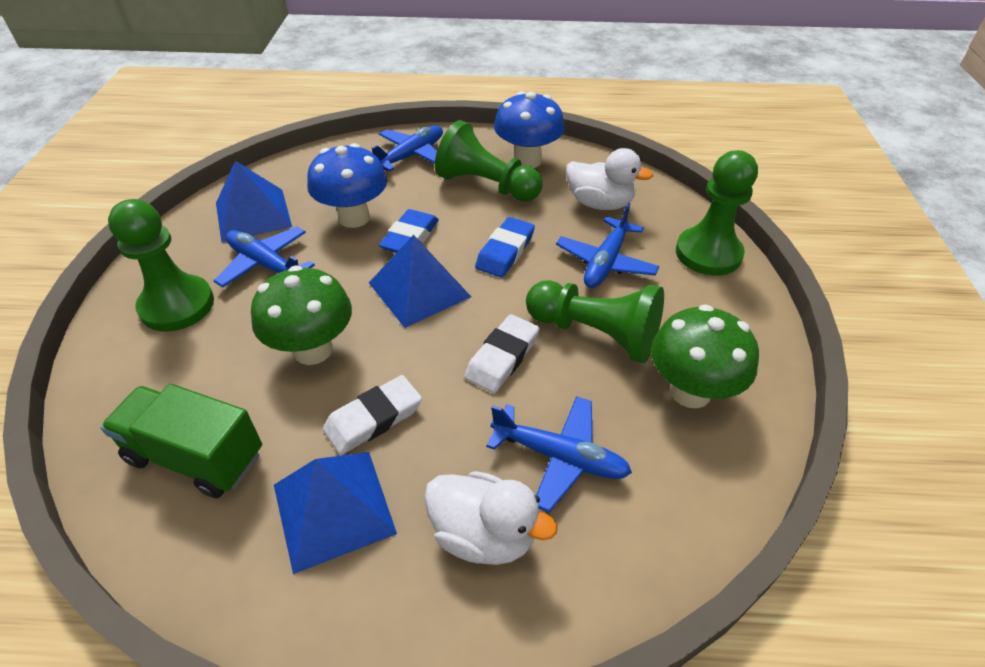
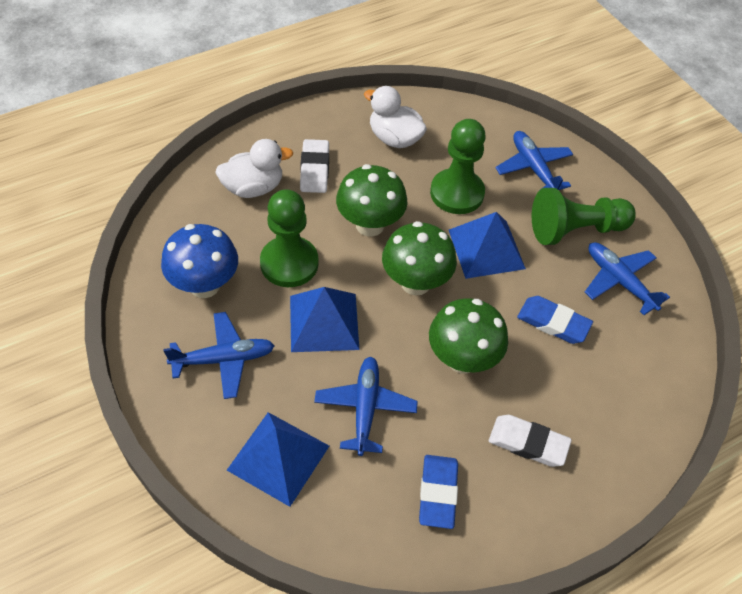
blue mushroom: 2 -> 1
green mushroom: 2 -> 3
green pawn: 4 -> 3
green truck: 1 -> 0

